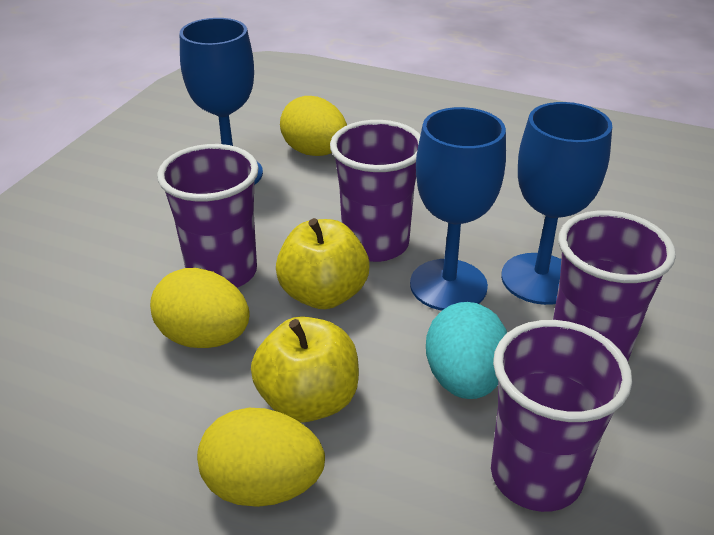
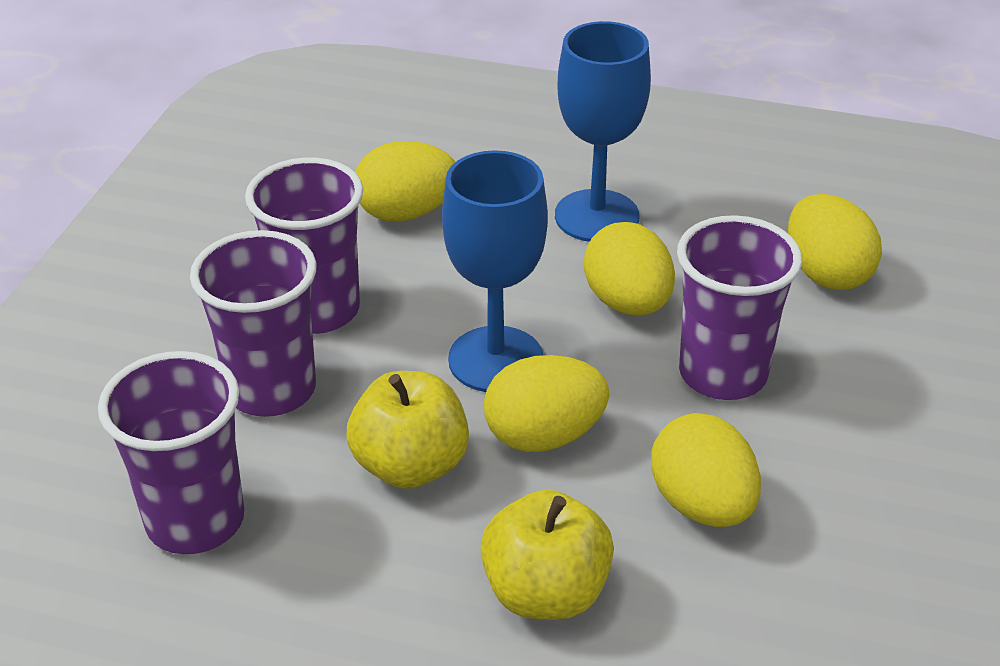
blue goblet: 3 -> 2
turquoise egg: 1 -> 0
yellow egg: 3 -> 5

